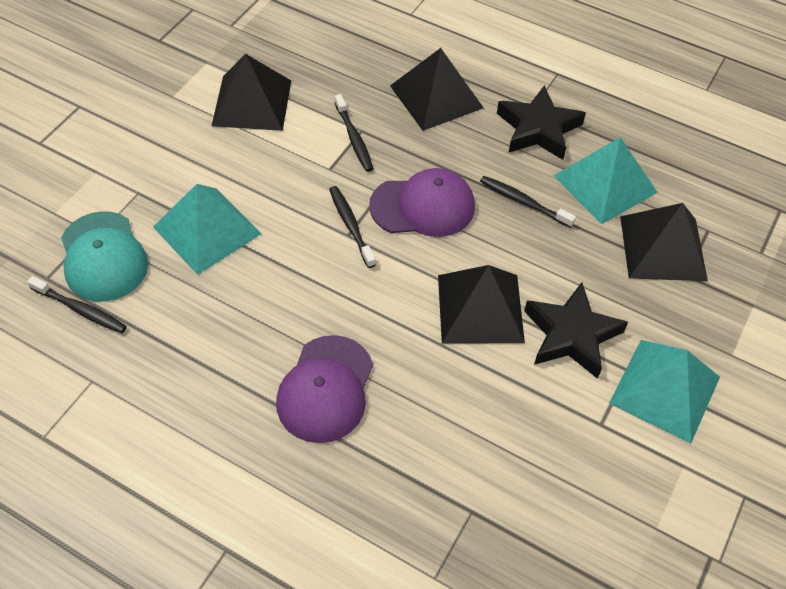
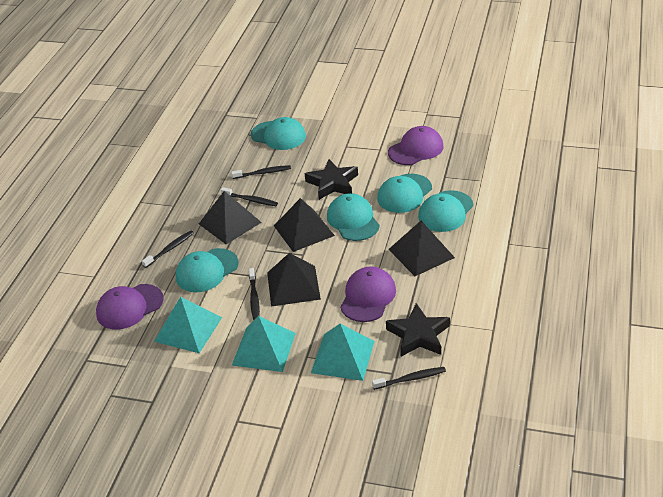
black toothbrush: 4 -> 5
purple cap: 2 -> 3
turquoise cap: 1 -> 5

